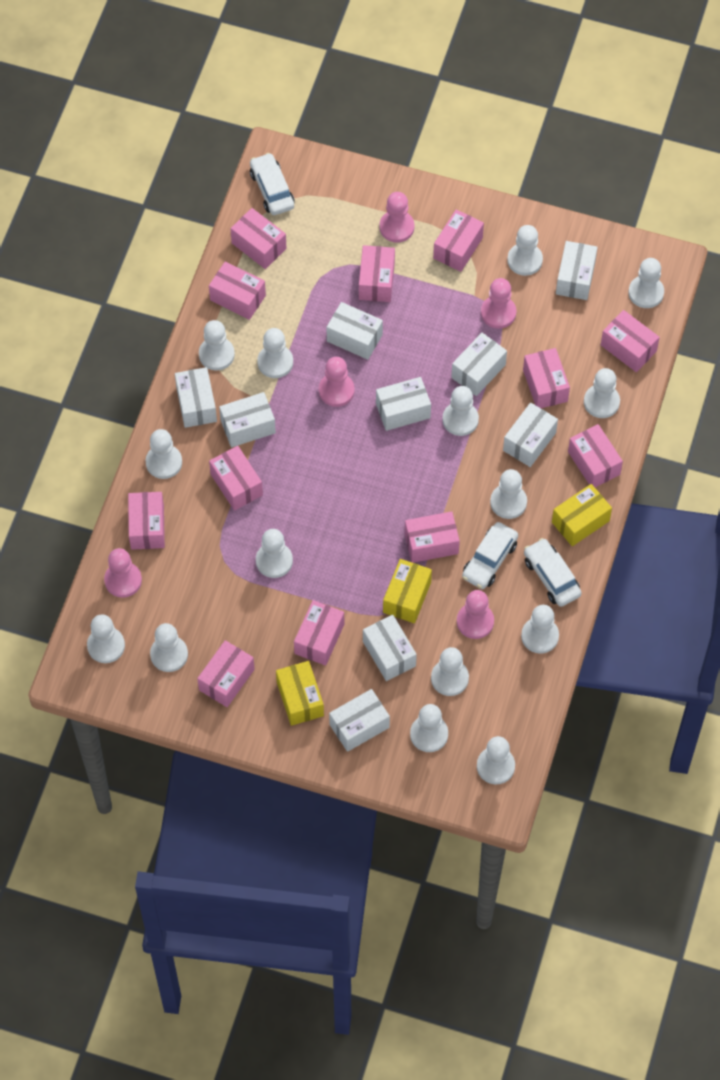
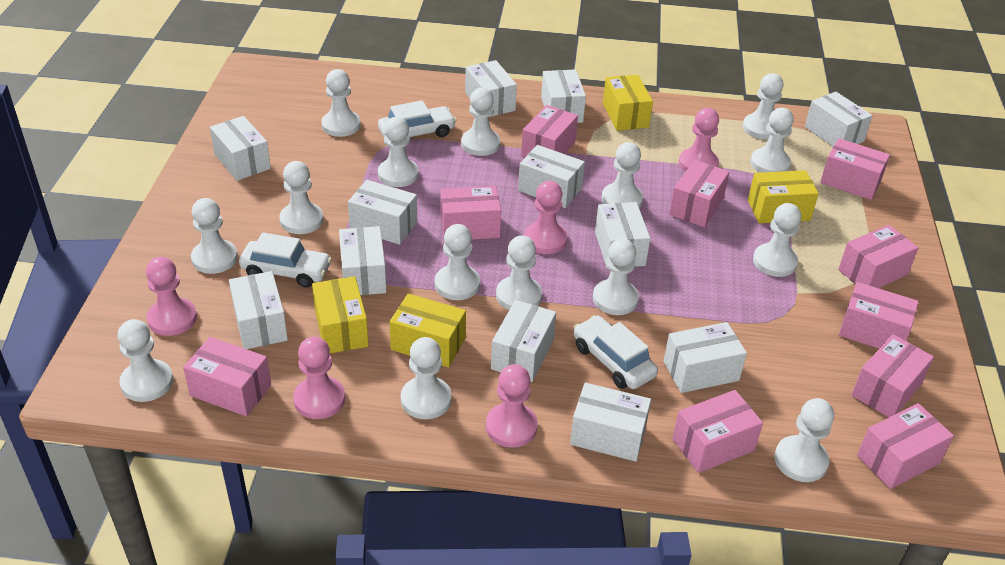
pink box: 12 -> 10
white box: 9 -> 12
yellow box: 3 -> 4

